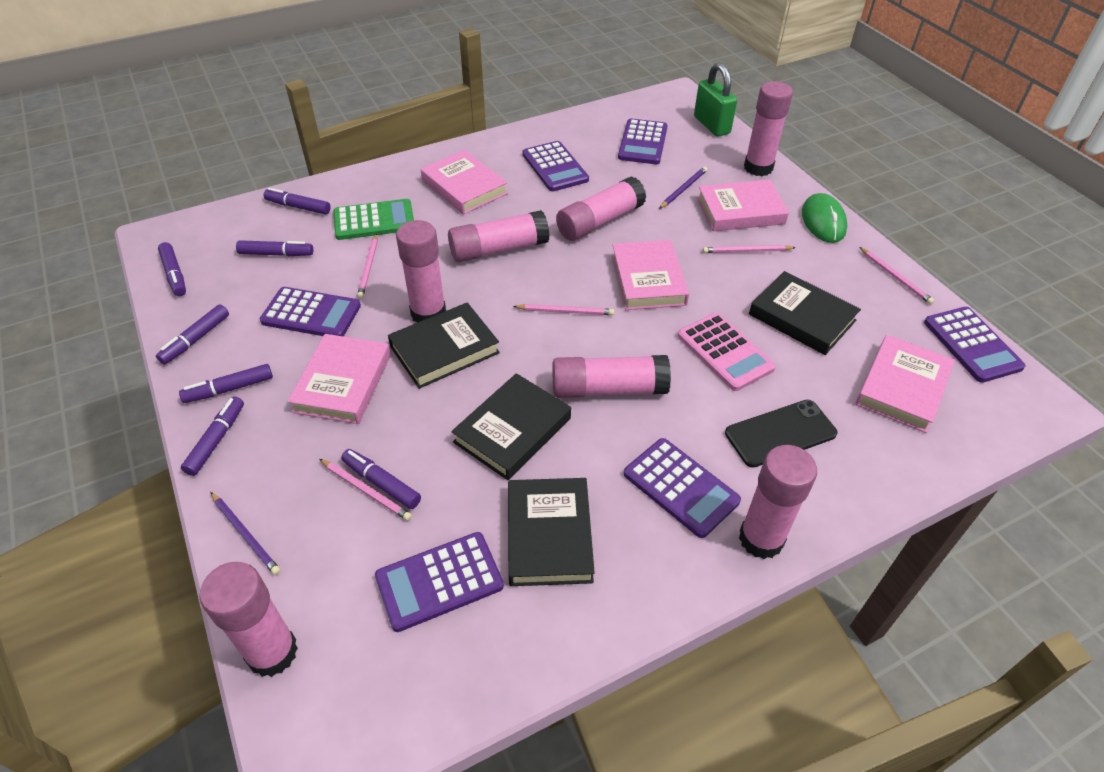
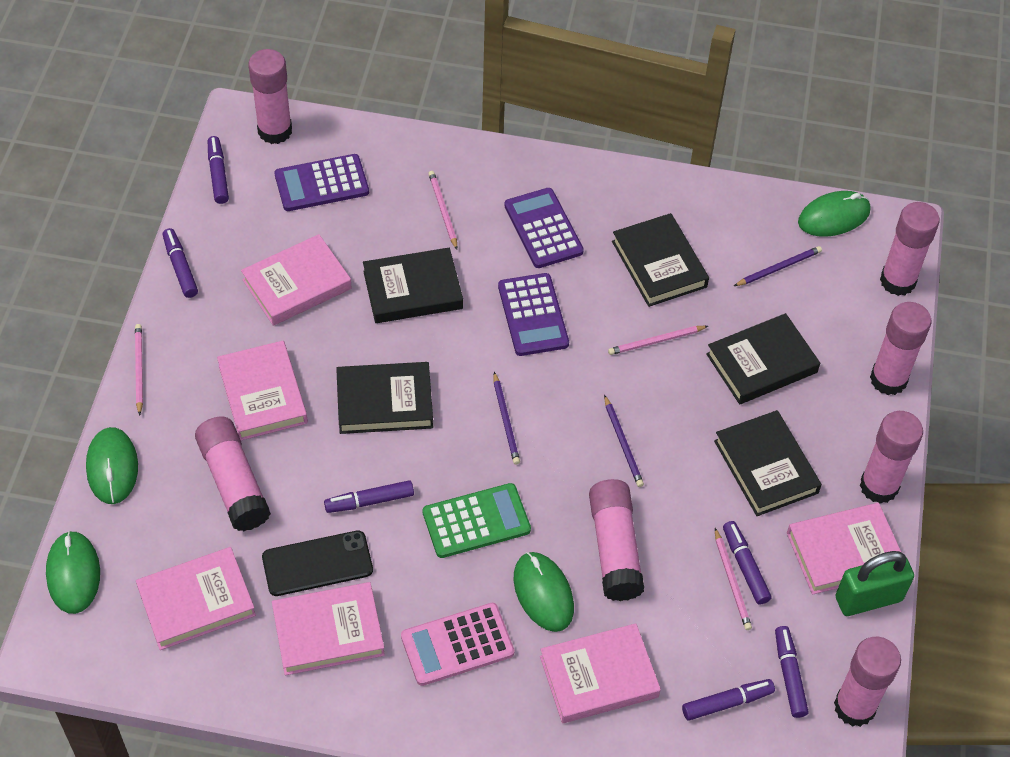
black book: 4 -> 5
green mouse: 1 -> 4
pink book: 5 -> 6
pink pencil: 5 -> 4
purple calculator: 6 -> 3
purple marker: 7 -> 6
purple pencil: 2 -> 3

